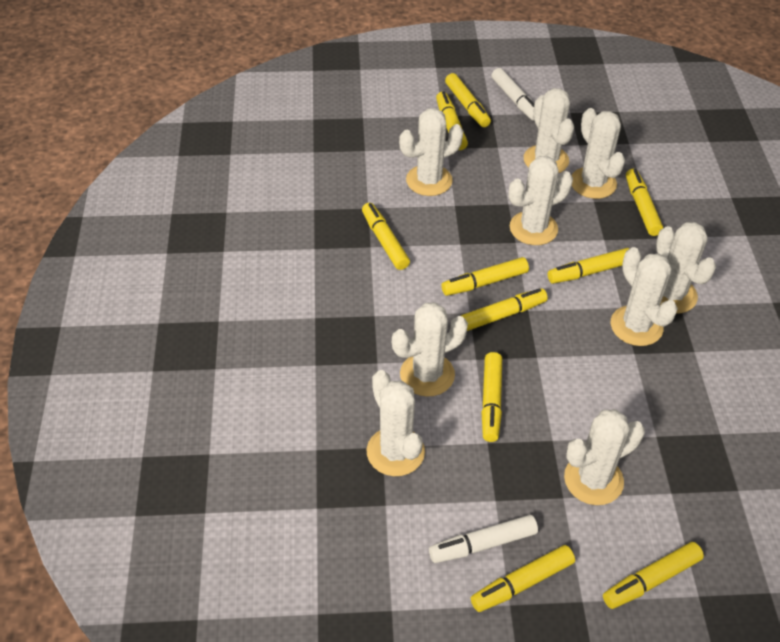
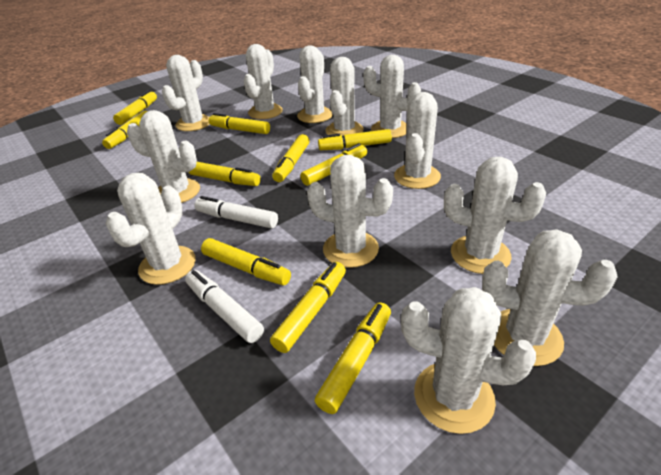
white cactus: 9 -> 12

